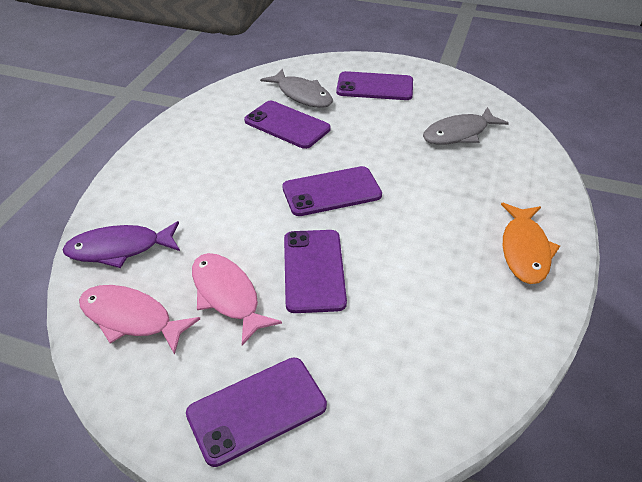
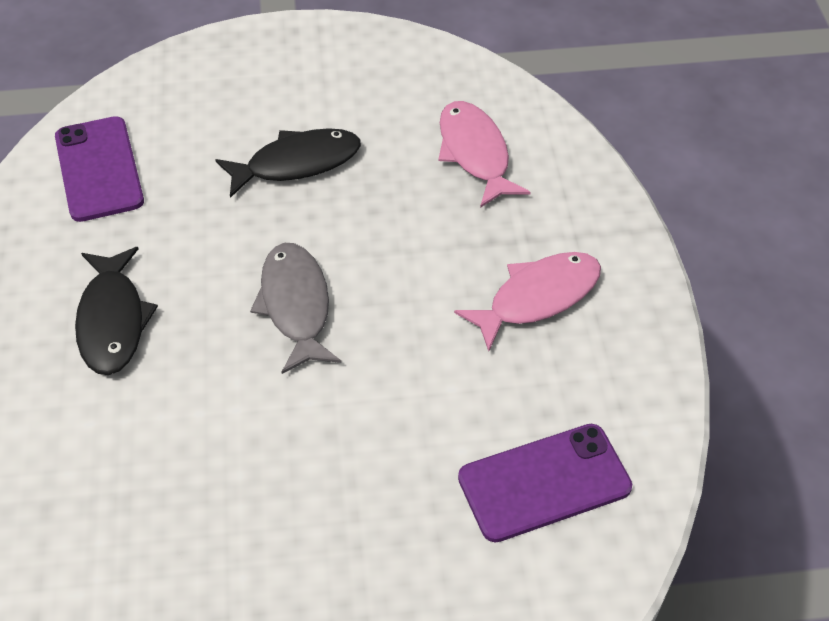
black fish: 0 -> 2
grey fish: 2 -> 1
orange fish: 1 -> 0
purple fish: 1 -> 0
purple phone: 5 -> 2

